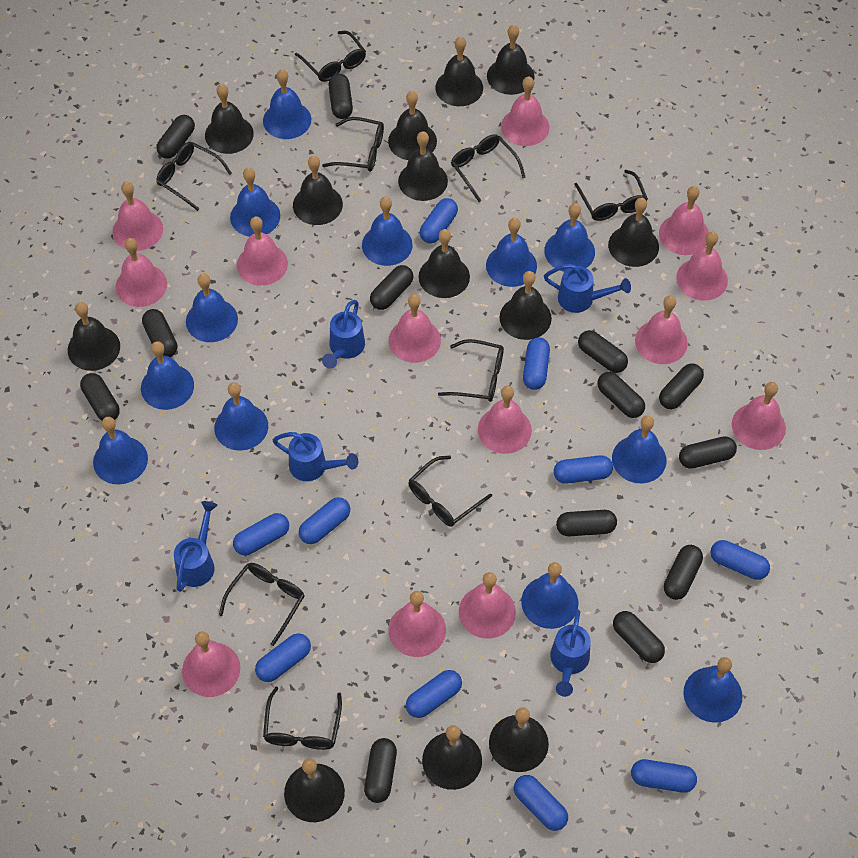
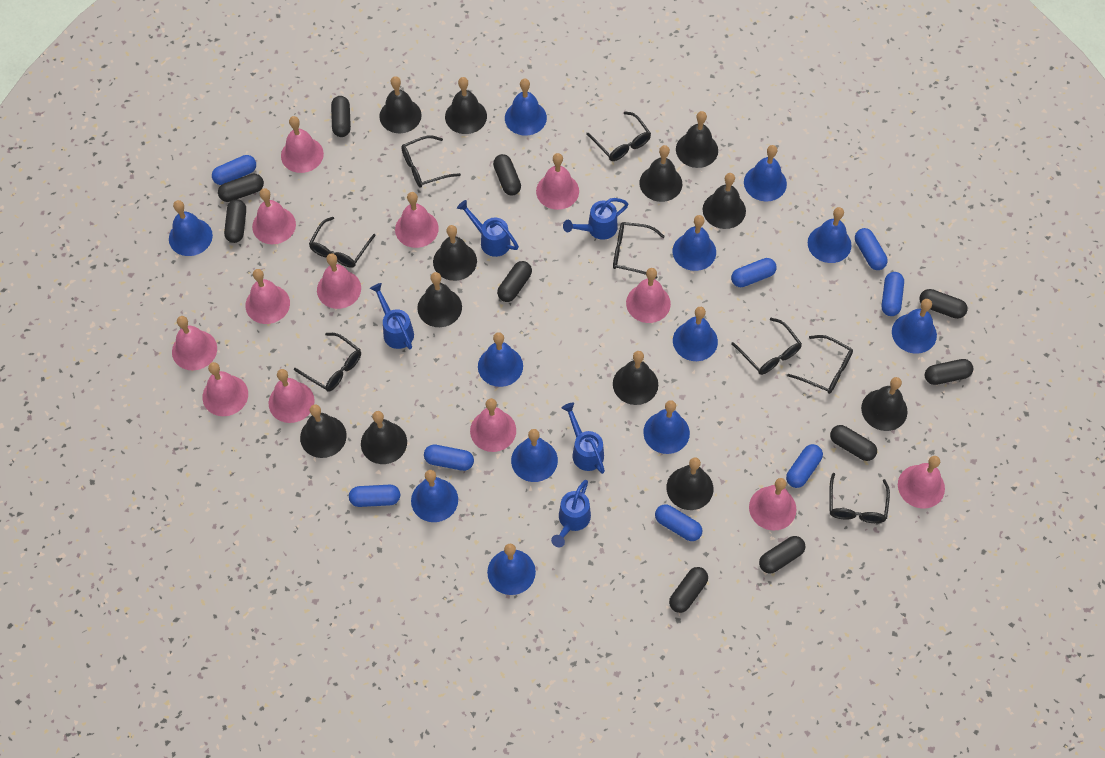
black bell: 13 -> 12
black capsule: 13 -> 10
black glasses: 9 -> 8
blue capsule: 10 -> 8

